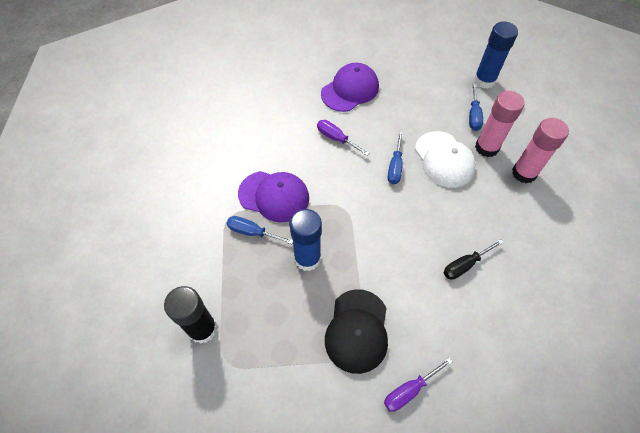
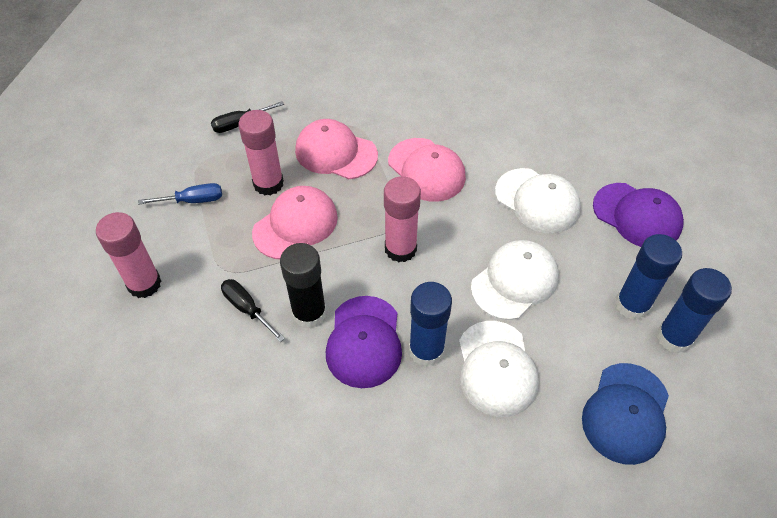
black cap: 1 -> 0
black screwdriver: 1 -> 2
blue cap: 0 -> 1
blue glue stick: 2 -> 3
blue screwdriver: 3 -> 1
pink cap: 0 -> 3
pink glue stick: 2 -> 3
purple screwdriver: 2 -> 0
white cap: 1 -> 3

